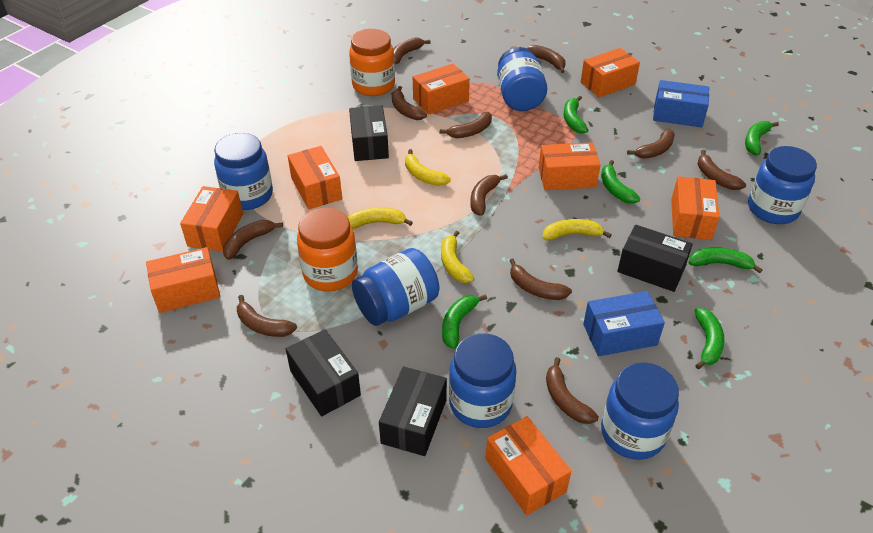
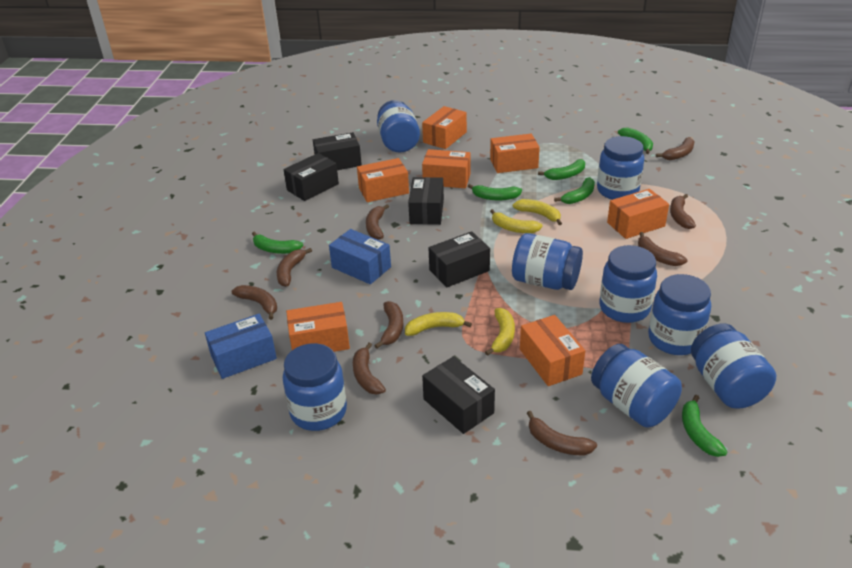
black box: 4 -> 5
blue jar: 6 -> 8
brown banana: 11 -> 9
orange box: 8 -> 7
orange jar: 2 -> 0

